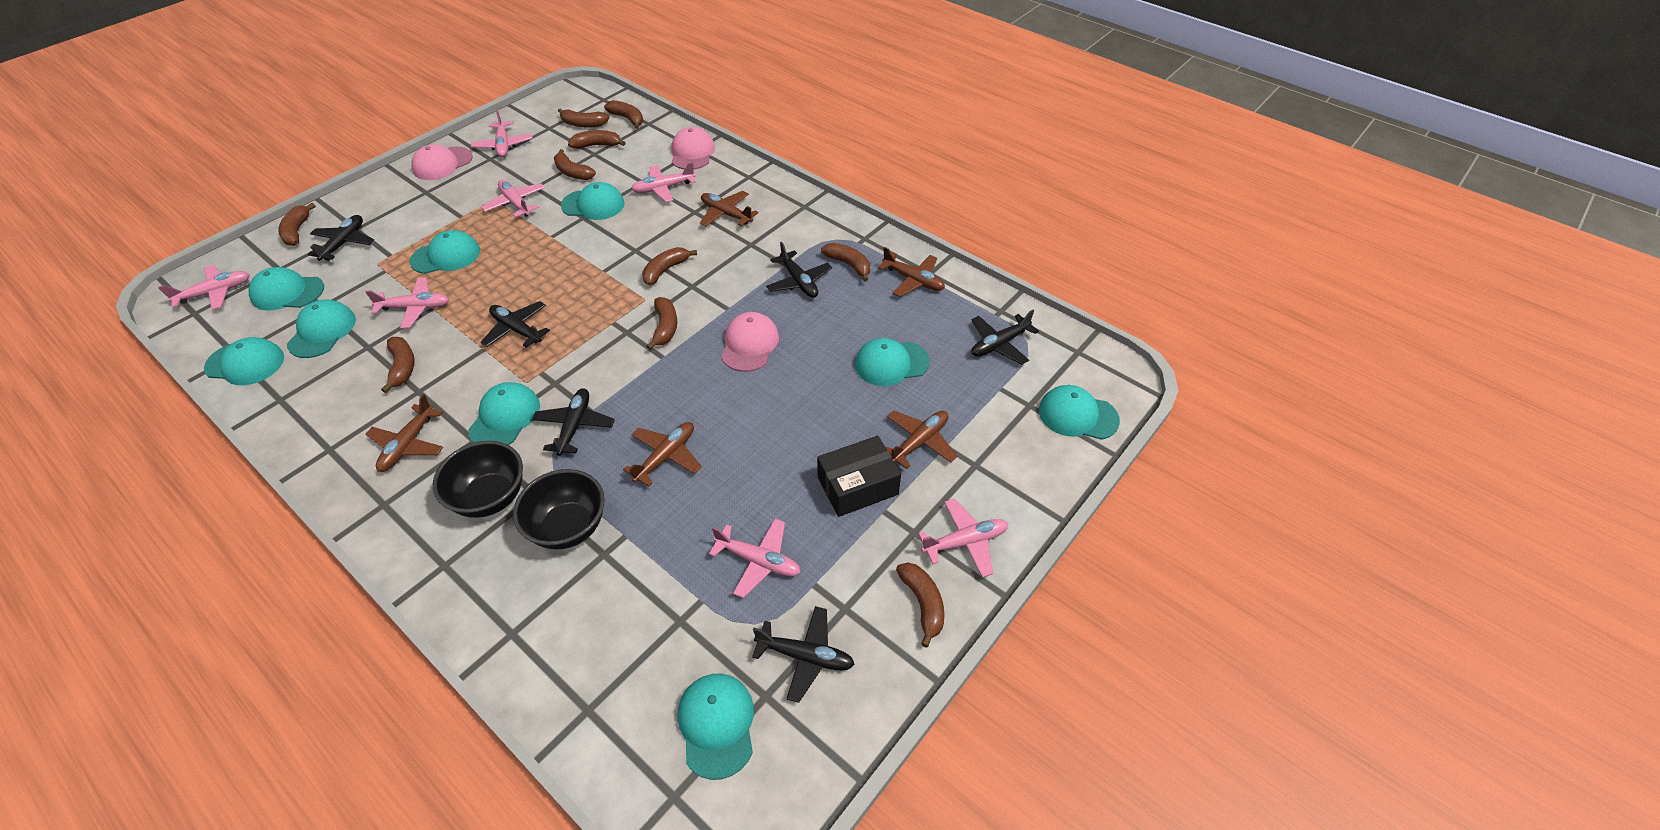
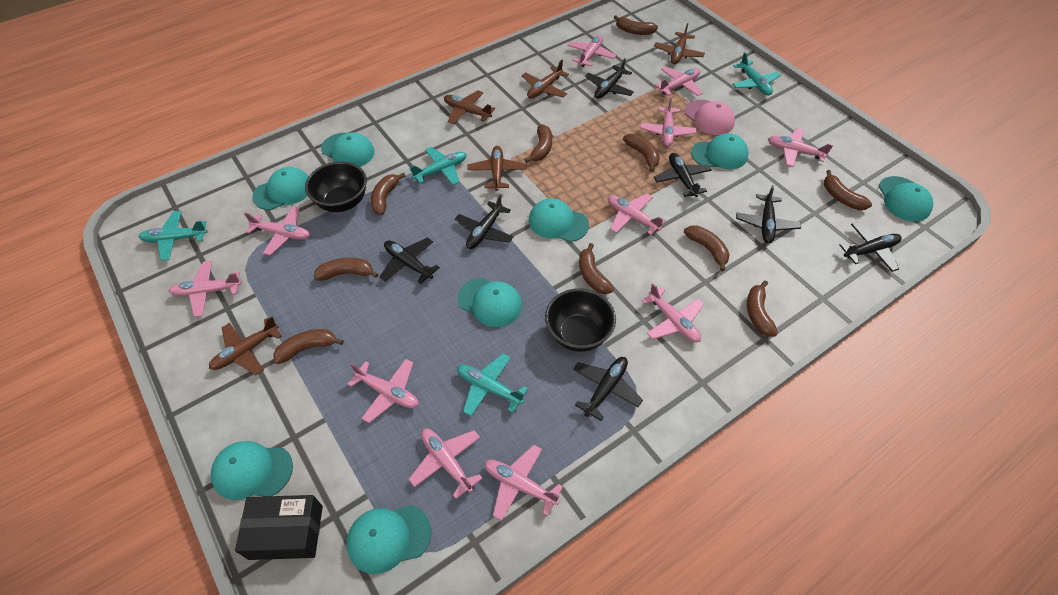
black plane: 6 -> 7
pink cap: 3 -> 1
pink plane: 7 -> 11
turquoise cap: 9 -> 8
turquoise plane: 0 -> 4

